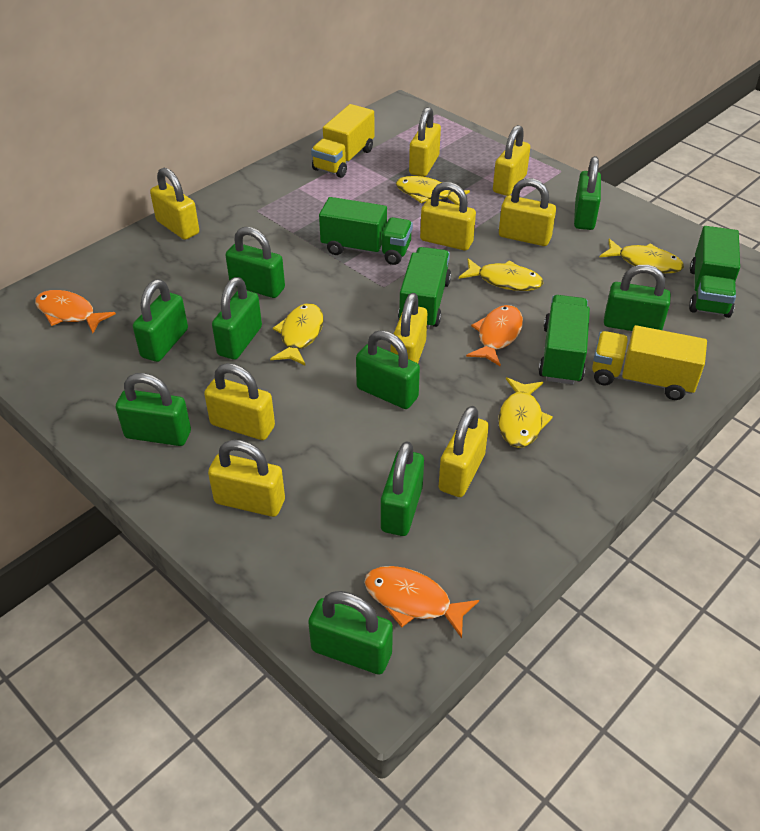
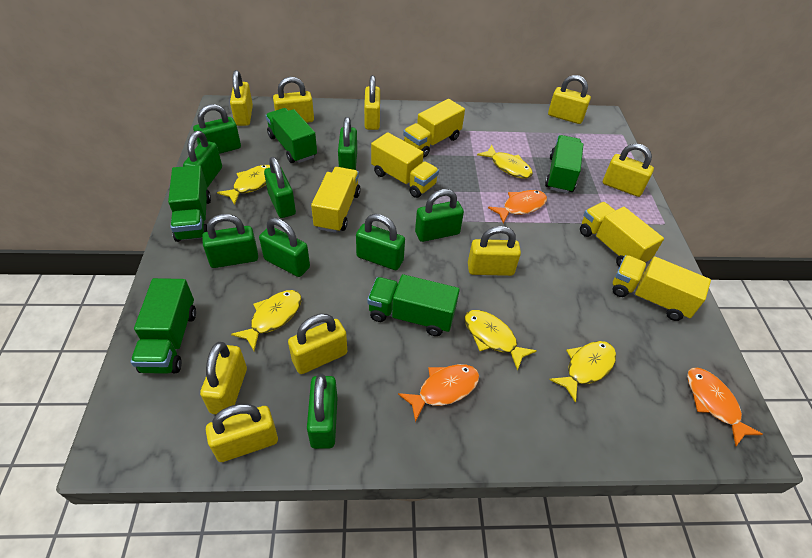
green truck: 4 -> 5
yellow truck: 2 -> 5

